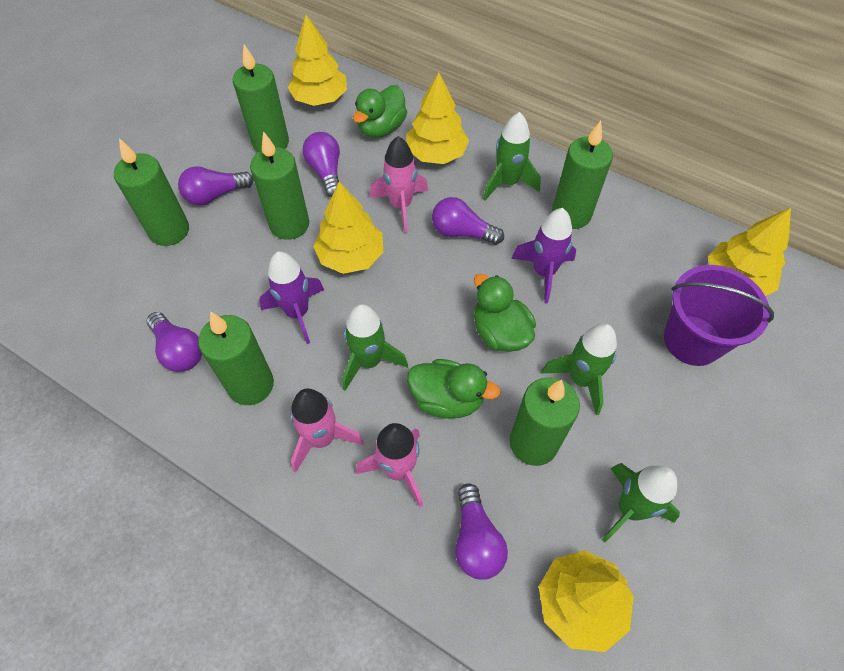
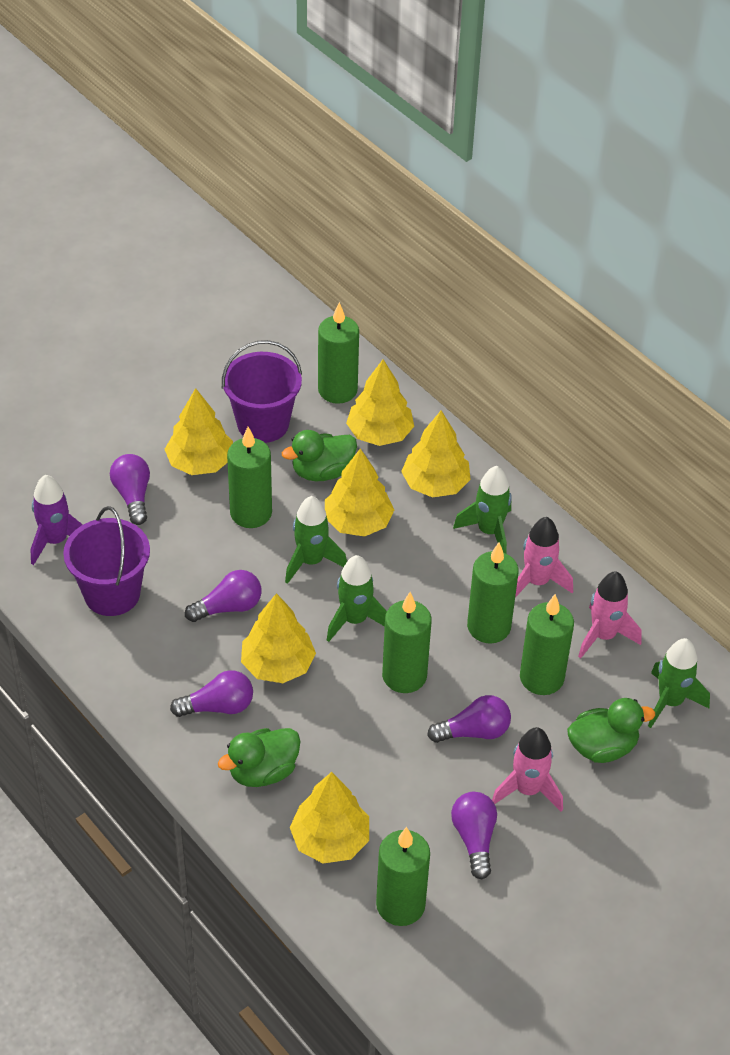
purple bucket: 1 -> 2
purple rocket: 2 -> 1
yellow tree: 5 -> 6

